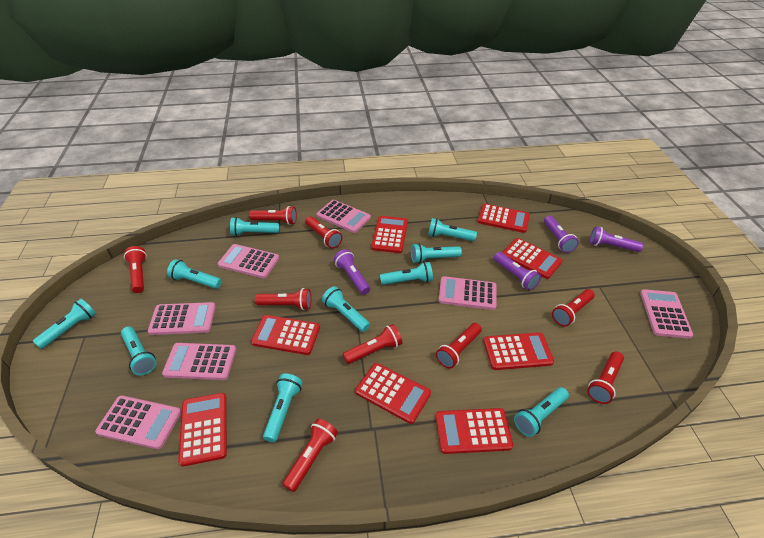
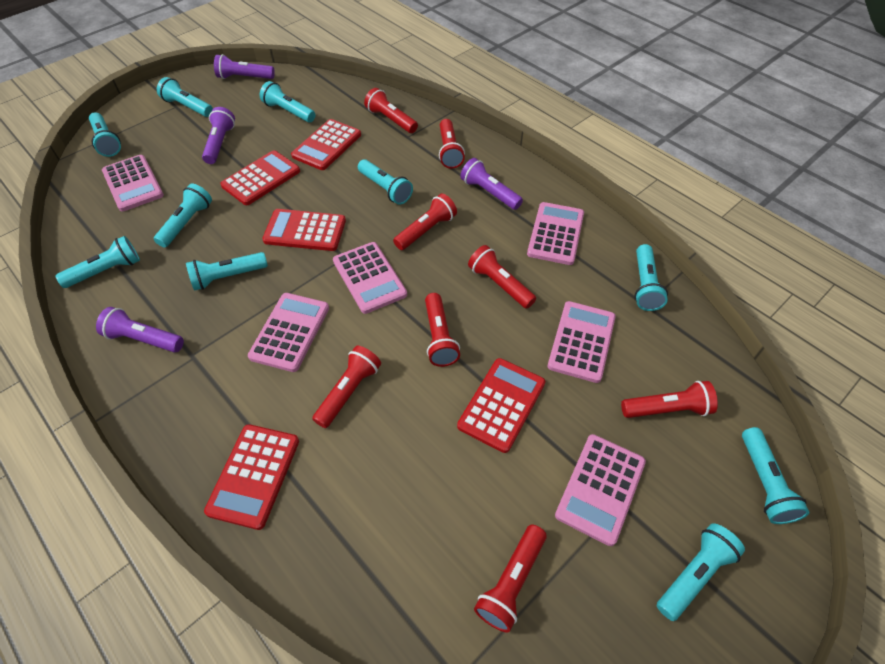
pink calculator: 7 -> 6
red calculator: 8 -> 5
red flashlight: 9 -> 8

